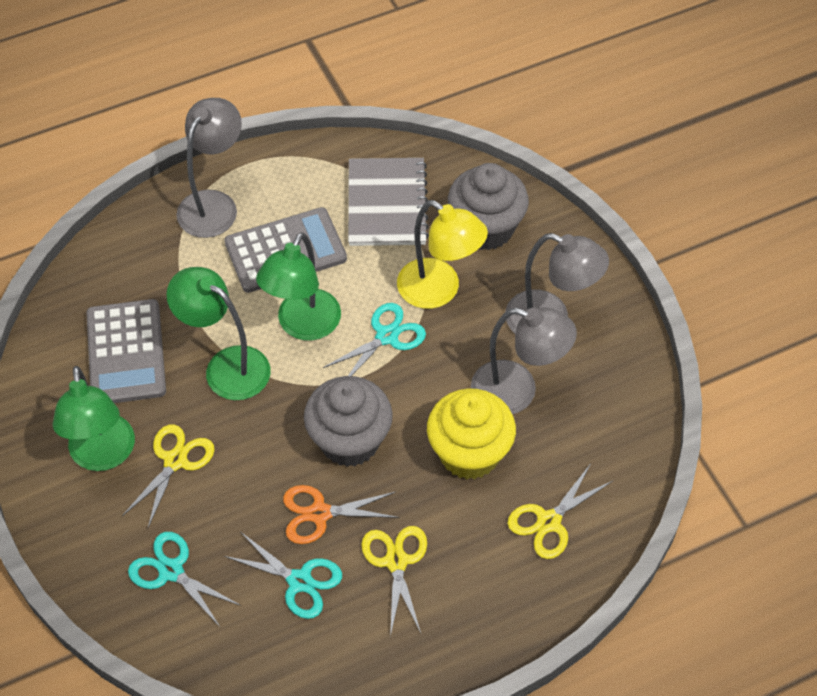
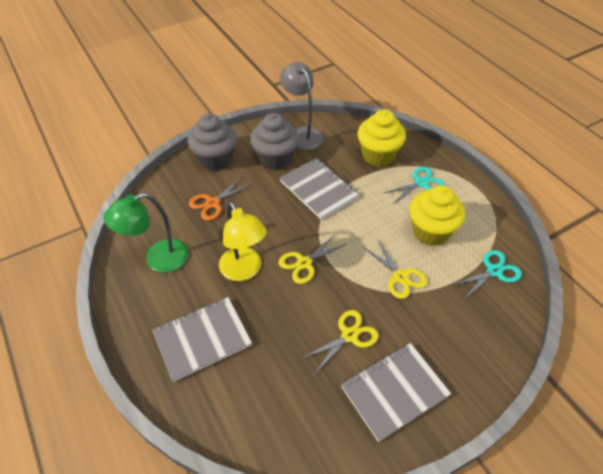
green lamp: 3 -> 1
grey calculator: 2 -> 0
grey lamp: 3 -> 1
grey notebook: 1 -> 3
turquoise scissors: 3 -> 2
yellow cupcake: 1 -> 2

